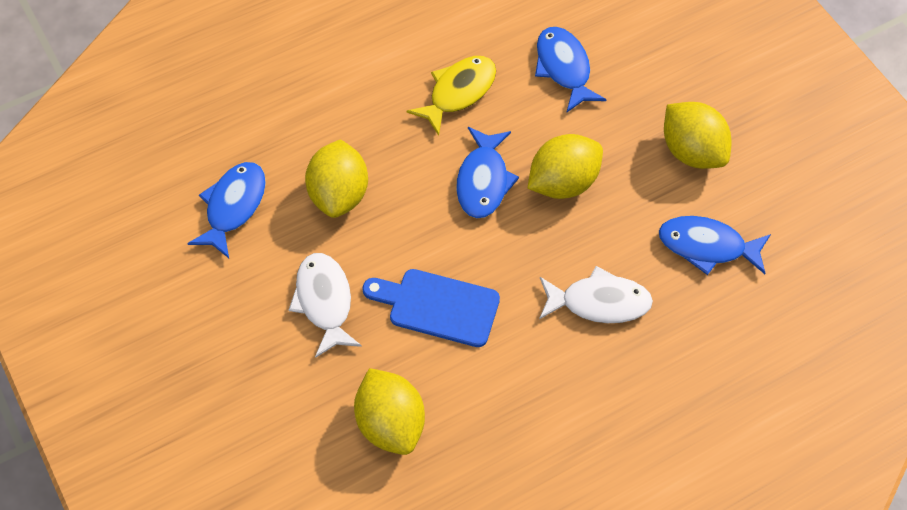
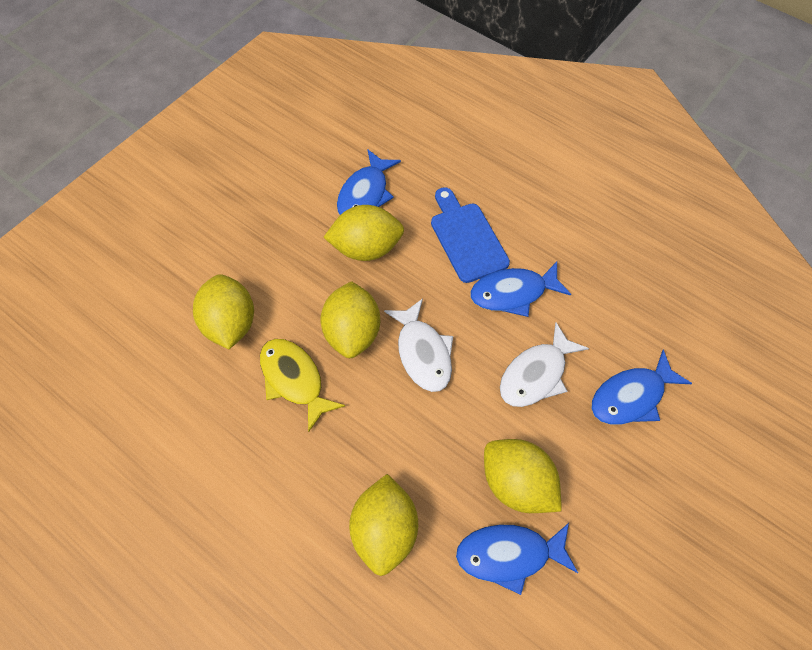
yellow lemon: 4 -> 5

